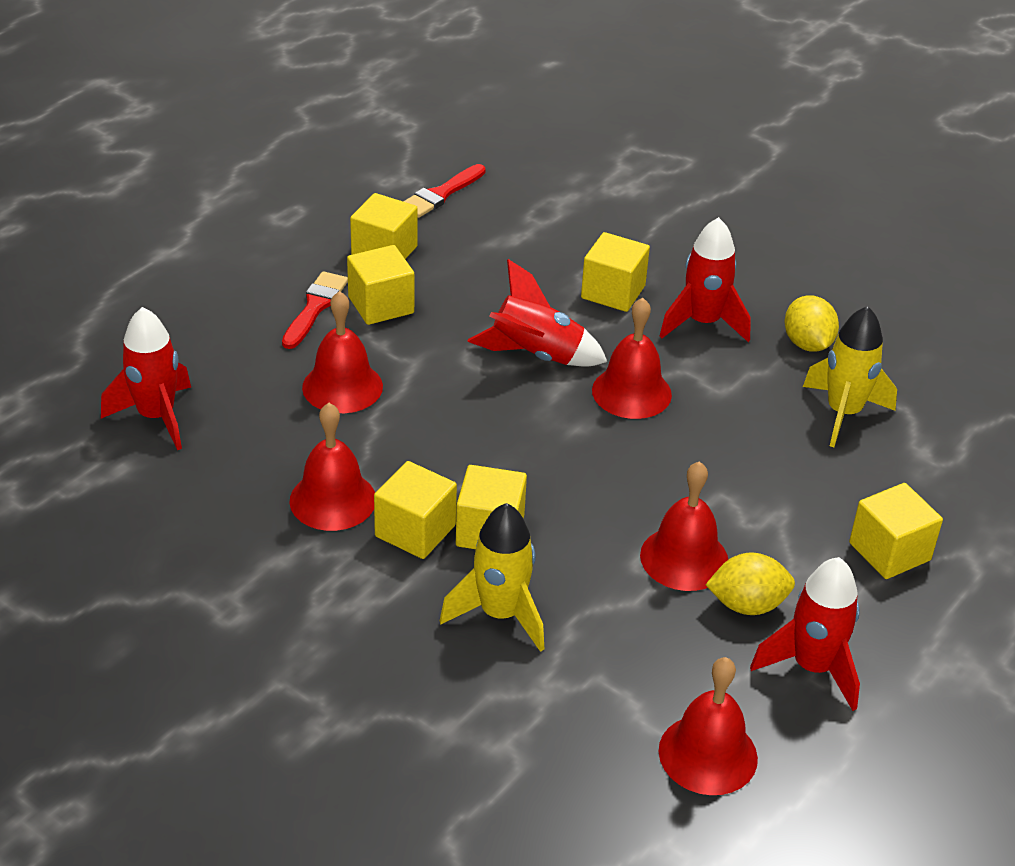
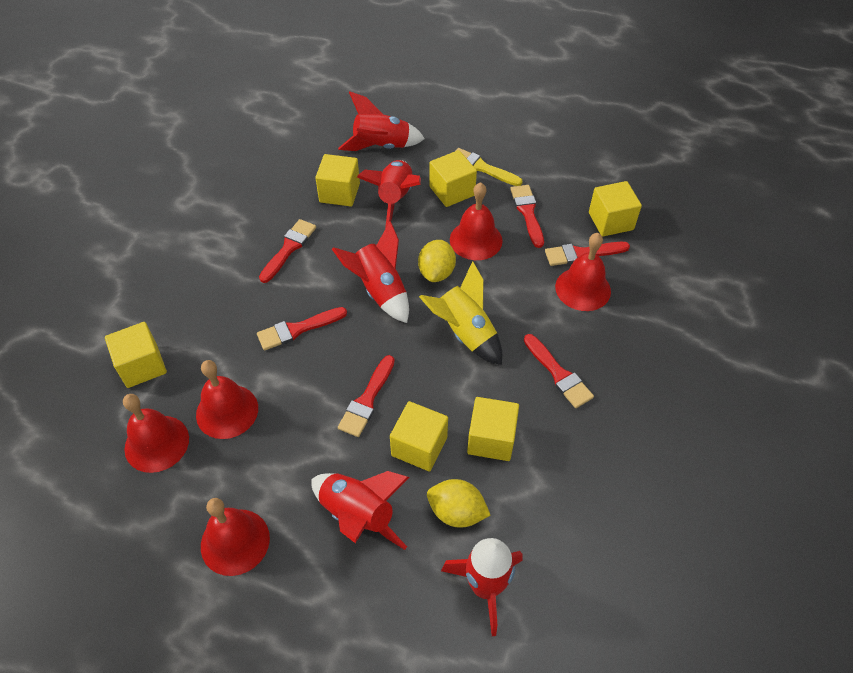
red brush: 2 -> 6
red rocket: 4 -> 5
yellow brush: 0 -> 1
yellow rocket: 2 -> 1

